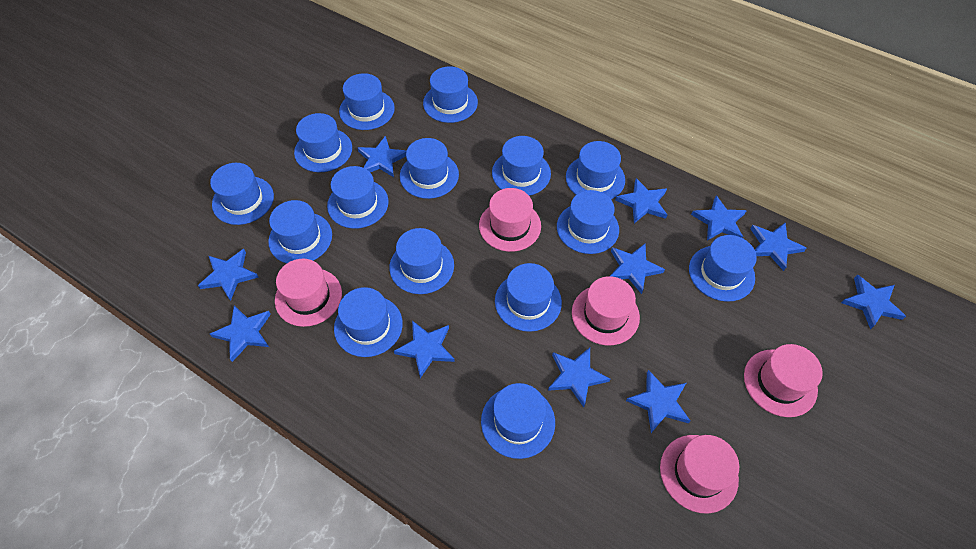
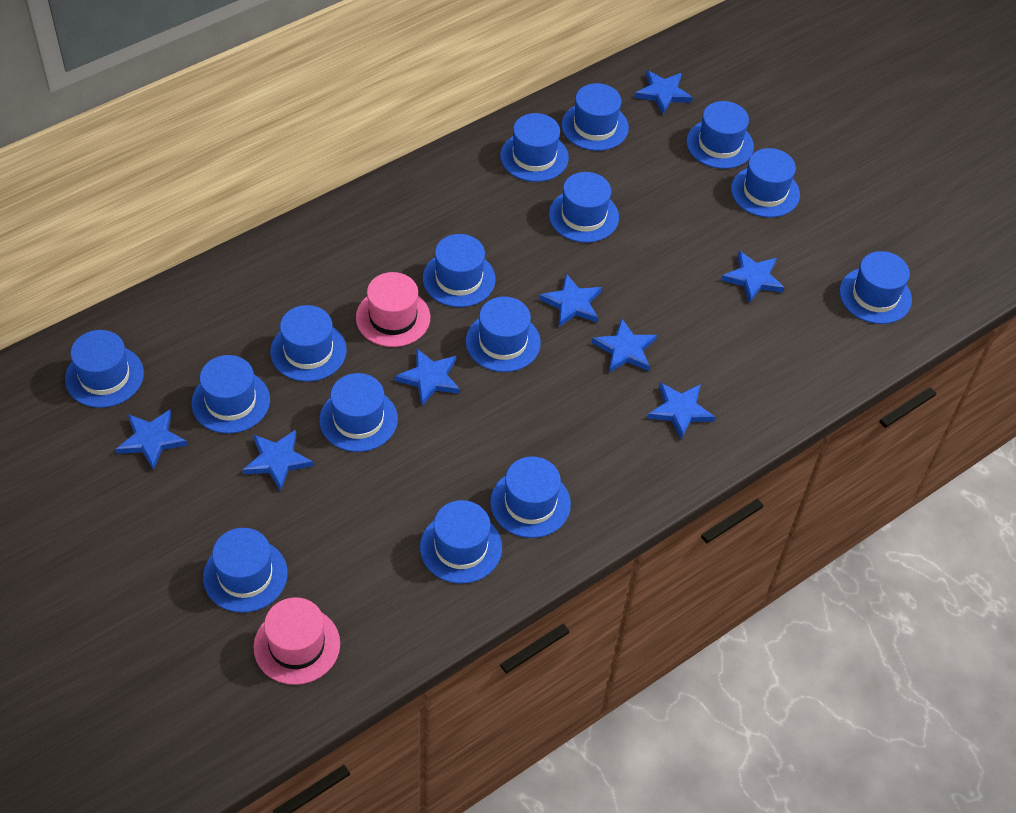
blue star: 11 -> 8
pink hat: 5 -> 2

